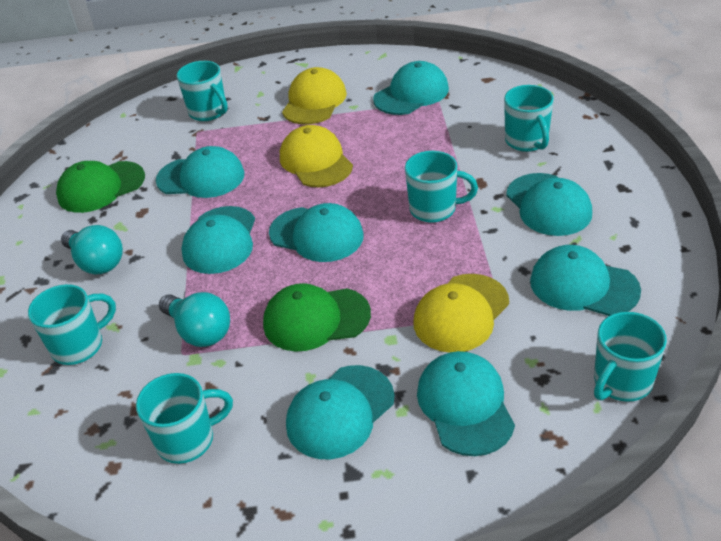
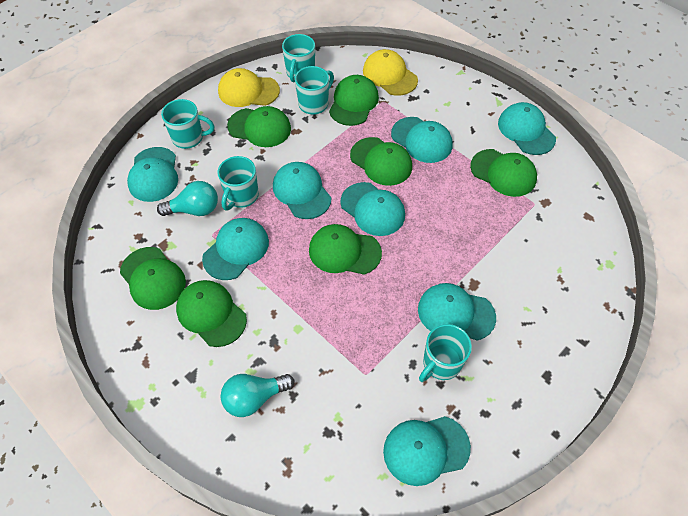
green cap: 2 -> 7
turquoise mug: 6 -> 5
yellow cap: 3 -> 2

